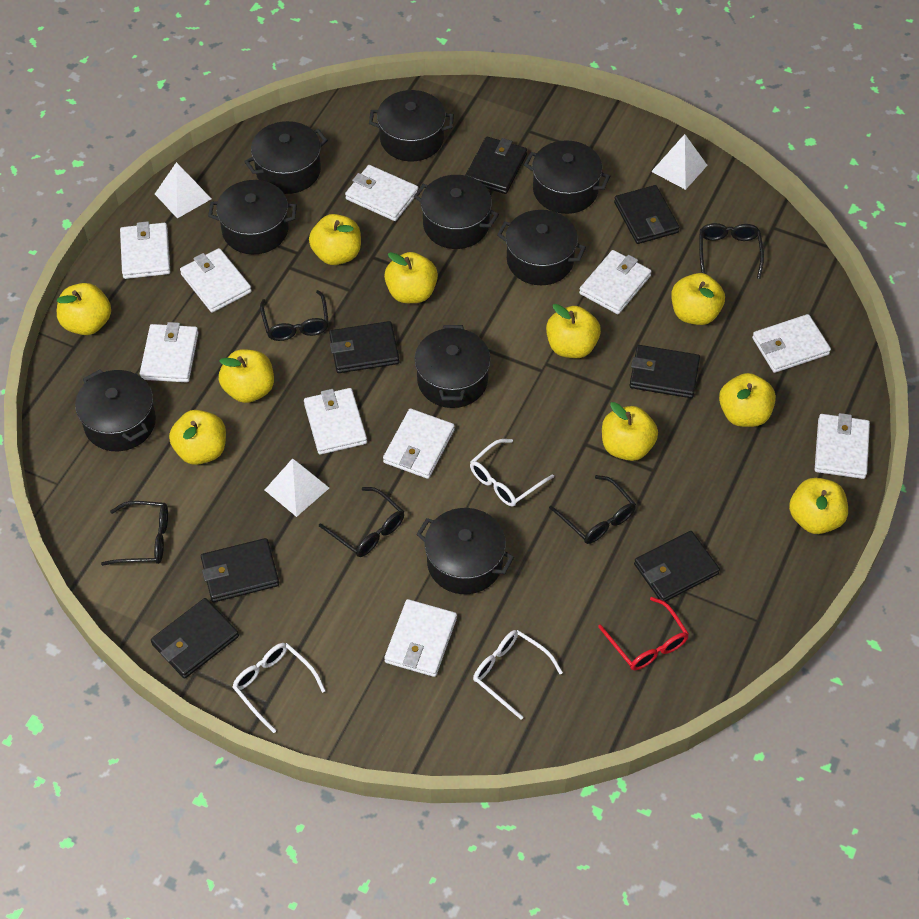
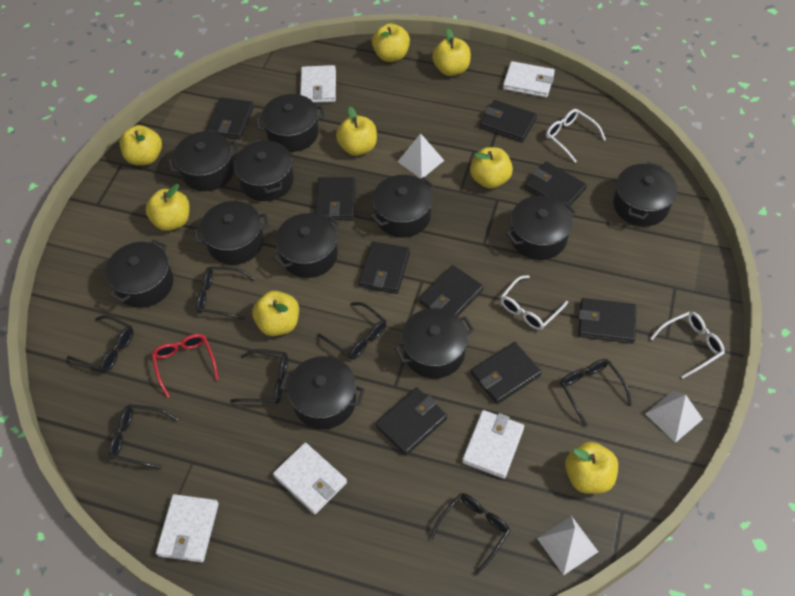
black glasses: 5 -> 7
black pot: 9 -> 11
black wallet: 7 -> 9
white wallet: 10 -> 5
yellow apple: 10 -> 8

